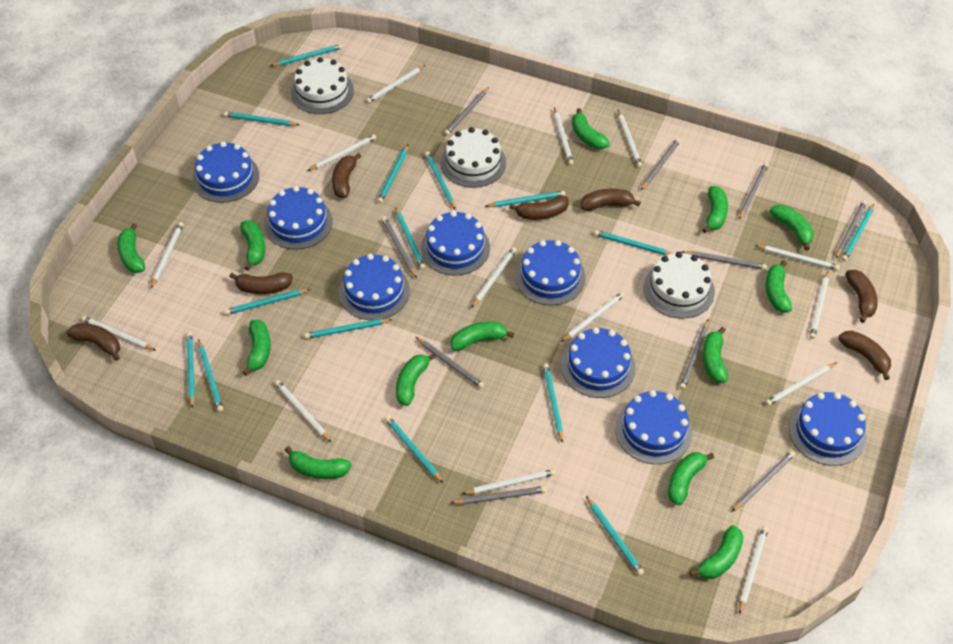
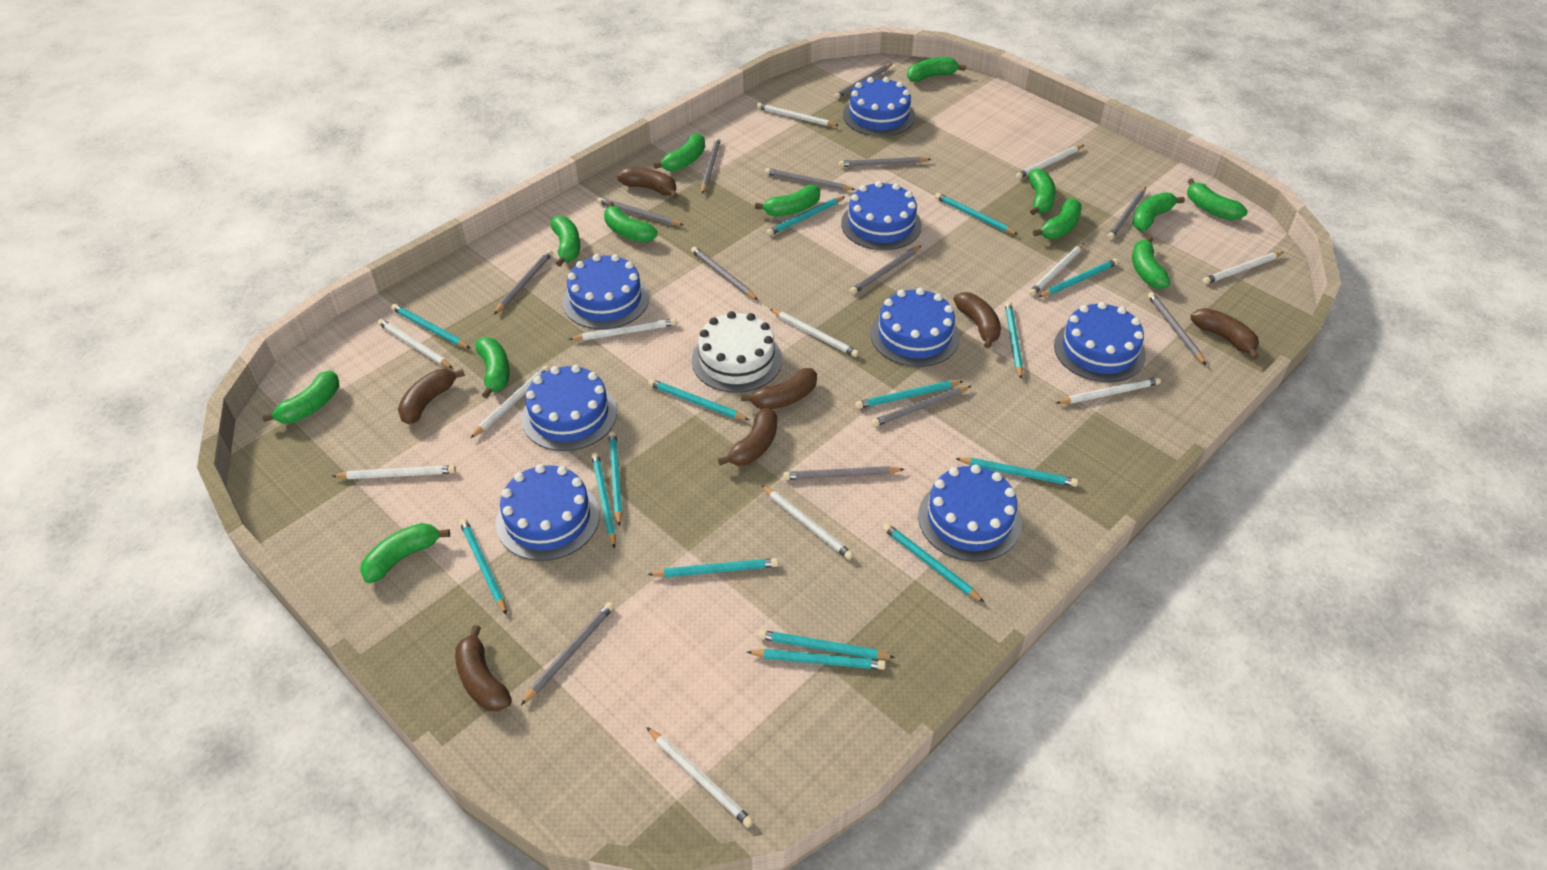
grey pencil: 10 -> 13
white cake: 3 -> 1
white pencil: 14 -> 12

